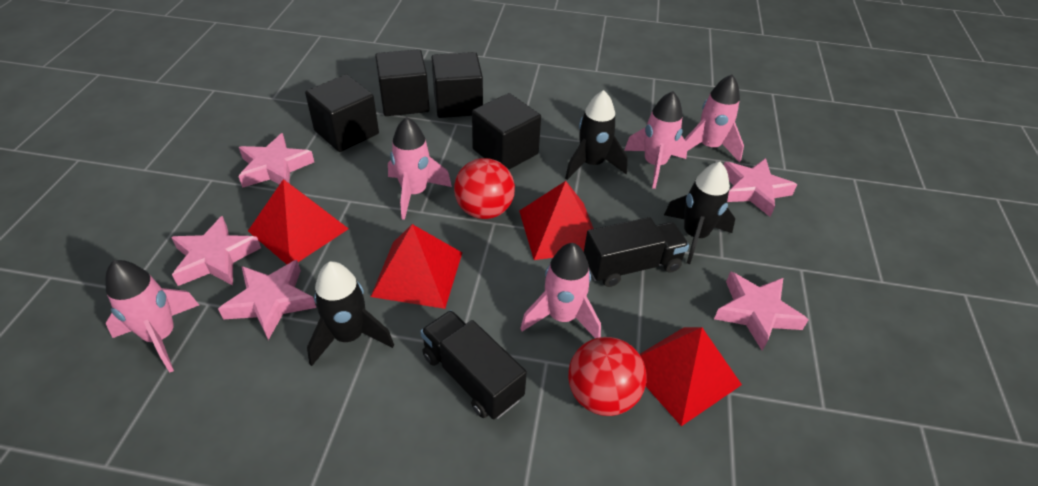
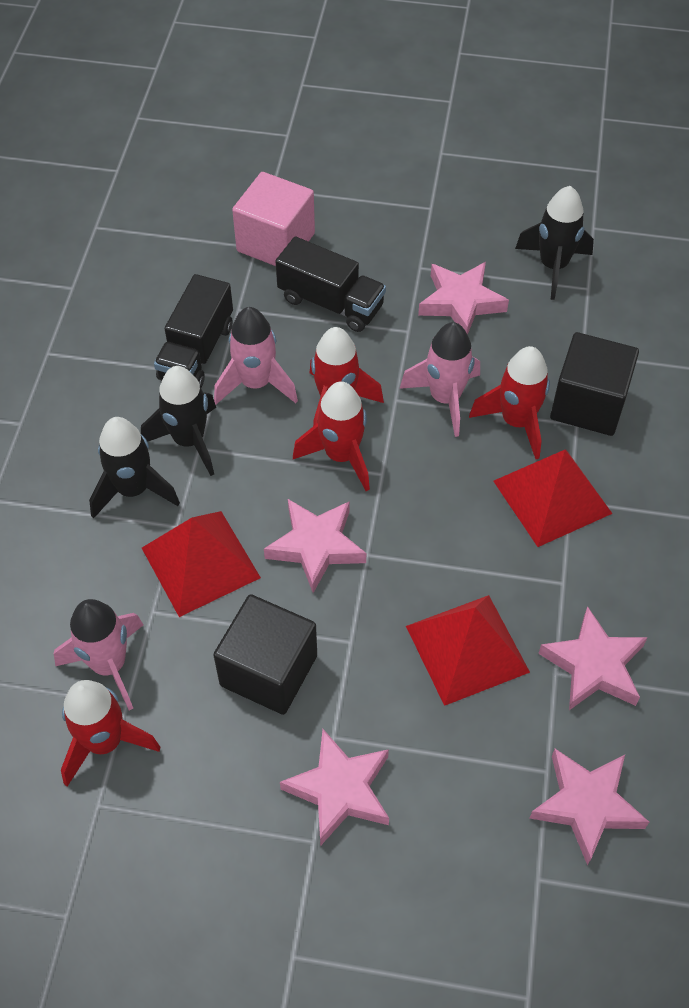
black cube: 4 -> 2
pink cube: 0 -> 1
pink rocket: 5 -> 3
red ball: 2 -> 0
red pyramid: 4 -> 3
red rocket: 0 -> 4

